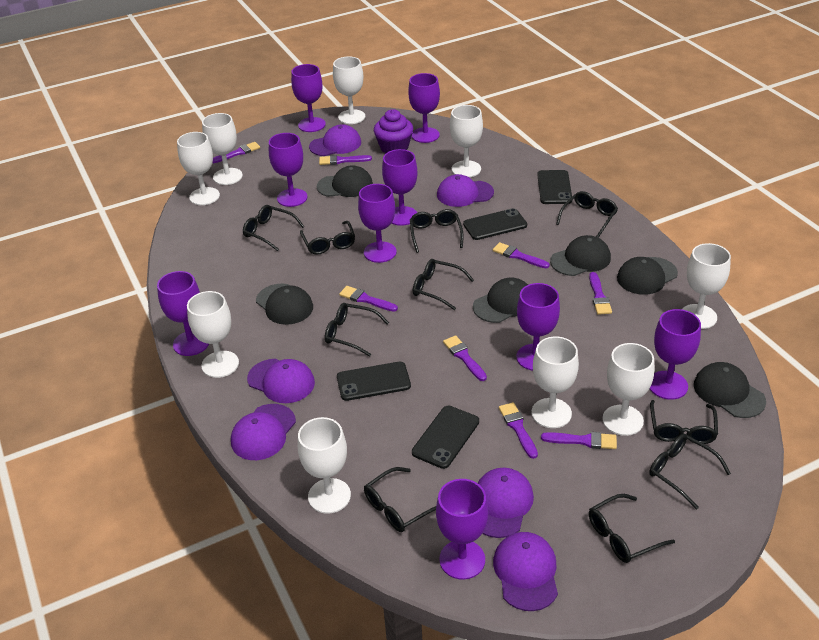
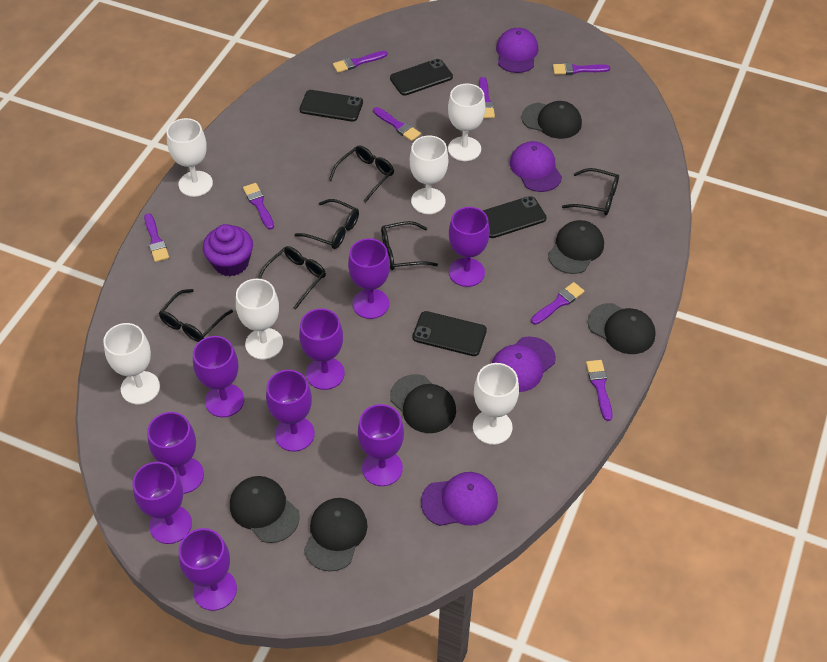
black glasses: 10 -> 6
purple cap: 6 -> 4
white goblet: 9 -> 6

